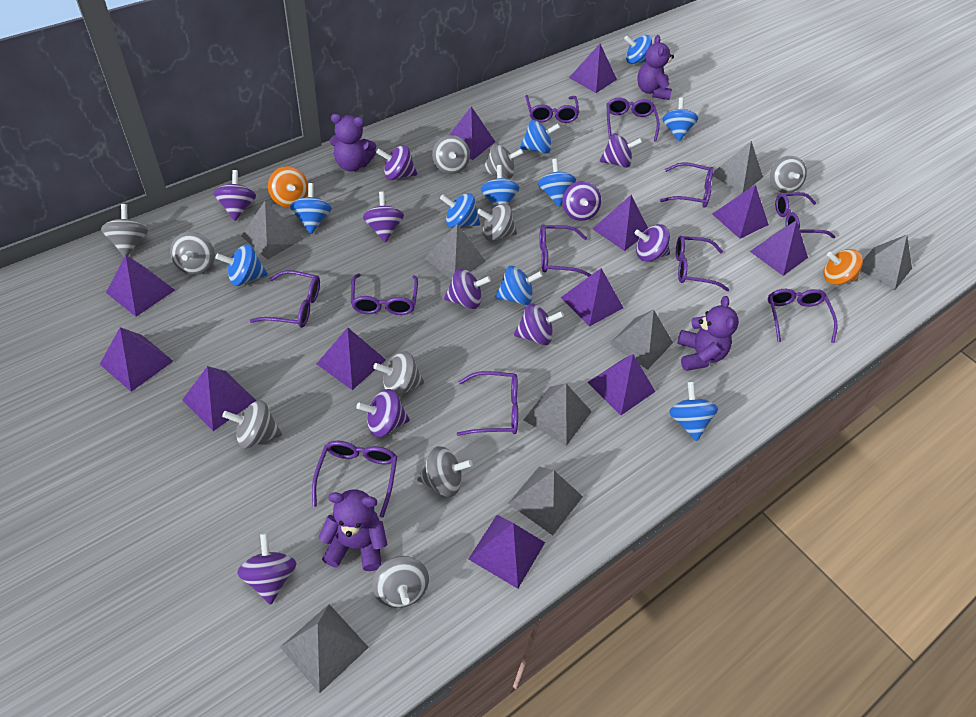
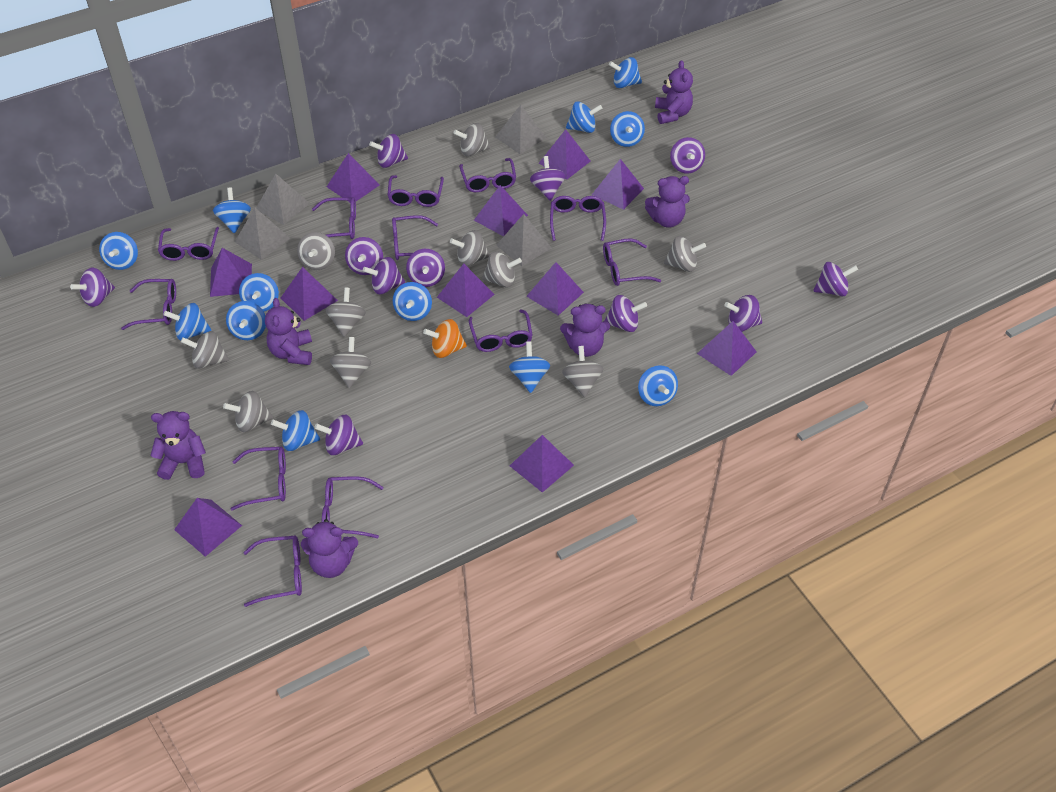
blue spinning top: 10 -> 12
grey pyramid: 8 -> 4
orange spinning top: 2 -> 1
purple glasses: 11 -> 12
purple pyramid: 12 -> 11
purple spinning top: 10 -> 11
purple teddy bear: 4 -> 6

